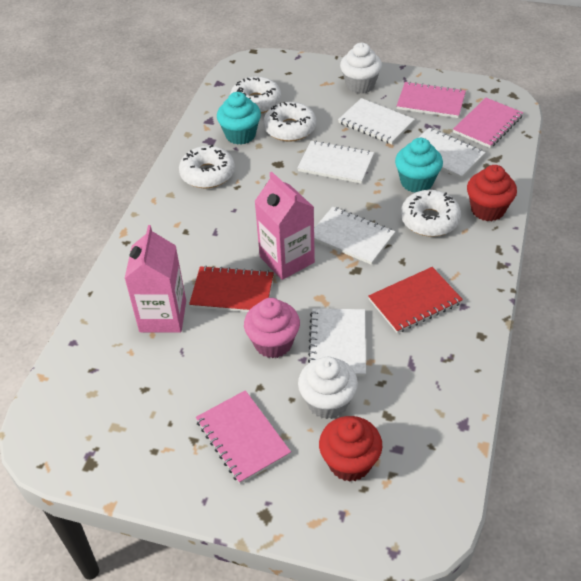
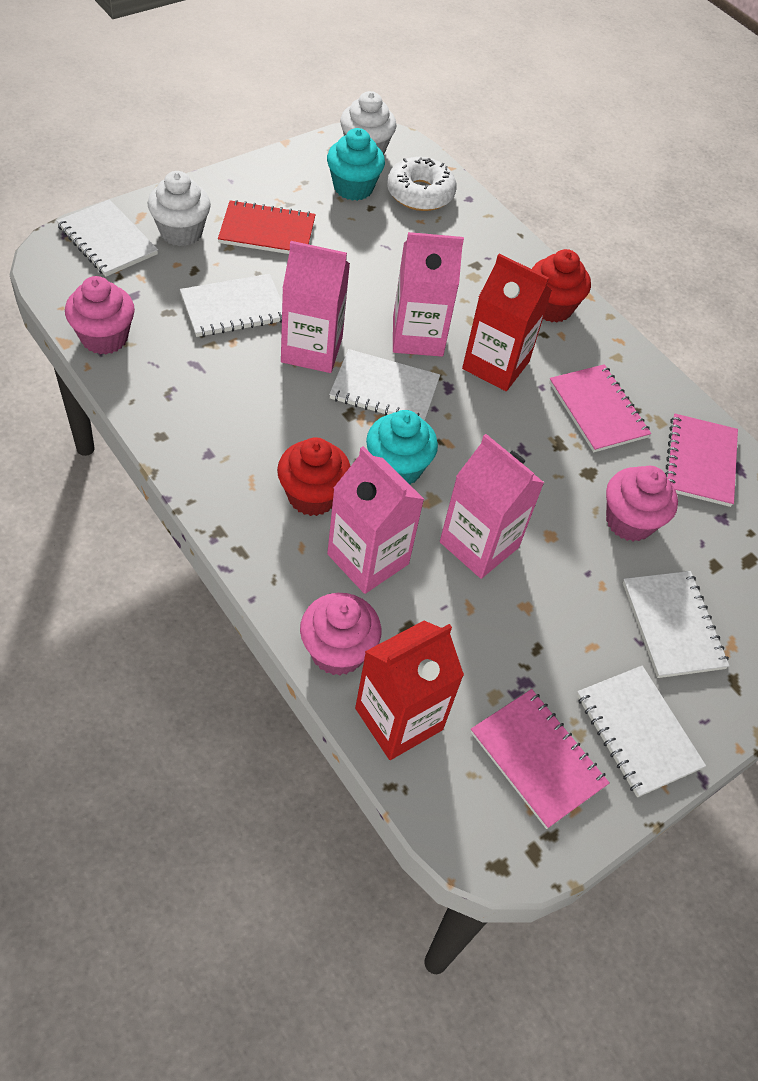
pink carton: 2 -> 4
pink cupcake: 1 -> 3
red carton: 0 -> 2
red notebook: 2 -> 1
white donut: 4 -> 1

